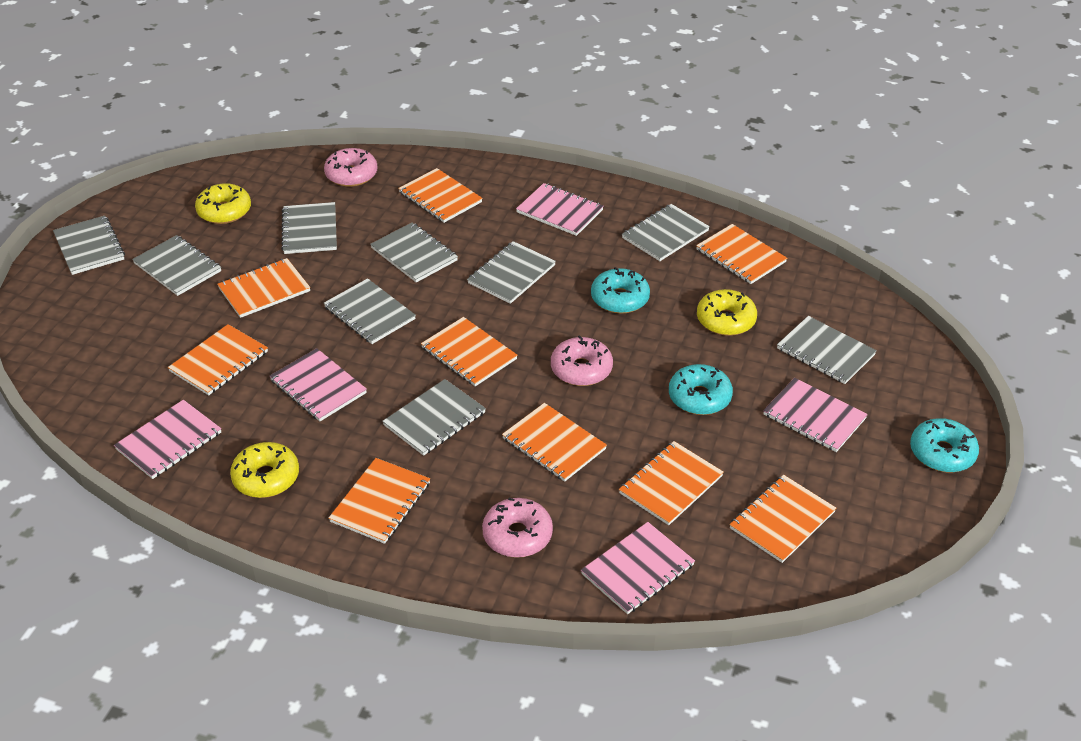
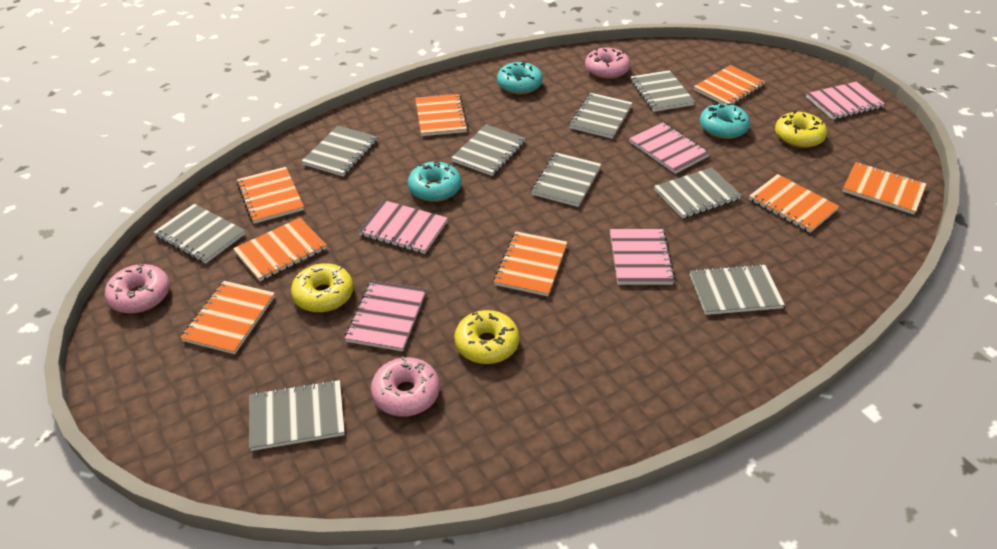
orange notebook: 9 -> 8

